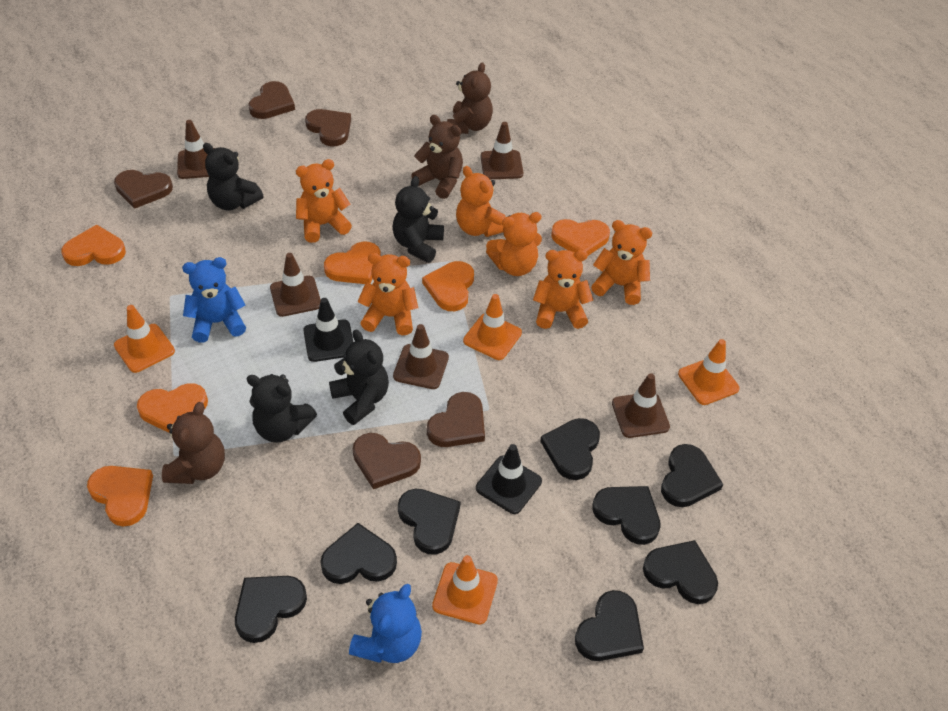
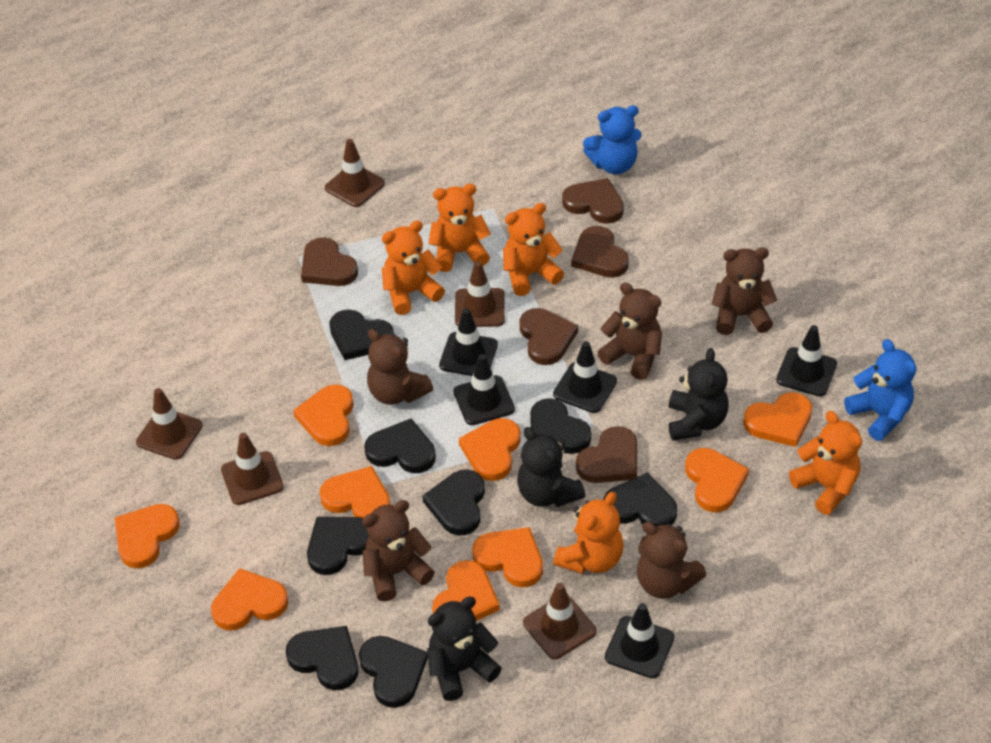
black teddy bear: 4 -> 3
black traffic cone: 2 -> 5
brown teddy bear: 3 -> 5
orange heart: 6 -> 9
orange teddy bear: 6 -> 5
orange traffic cone: 4 -> 0

